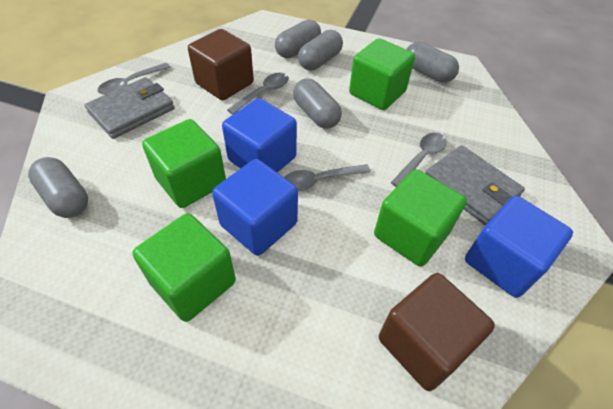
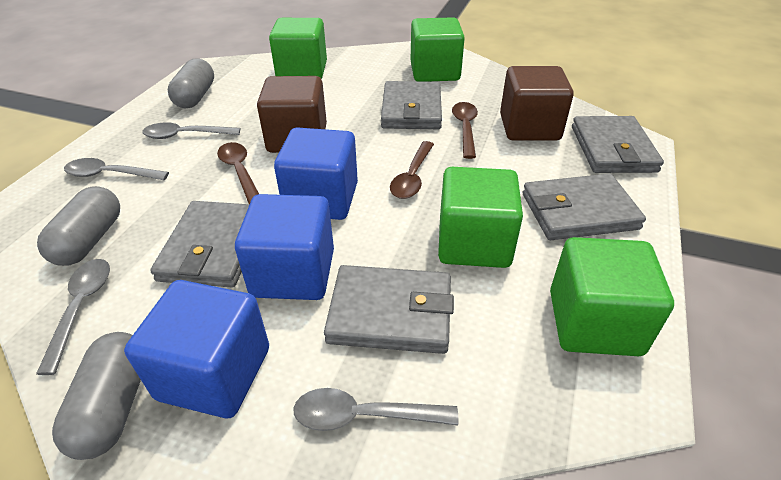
brown spoon: 0 -> 3
grey capsule: 5 -> 3
grey wallet: 2 -> 5

